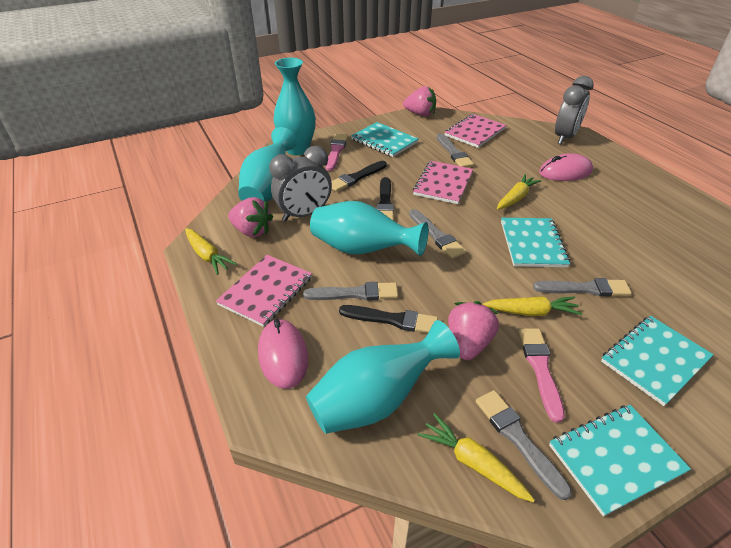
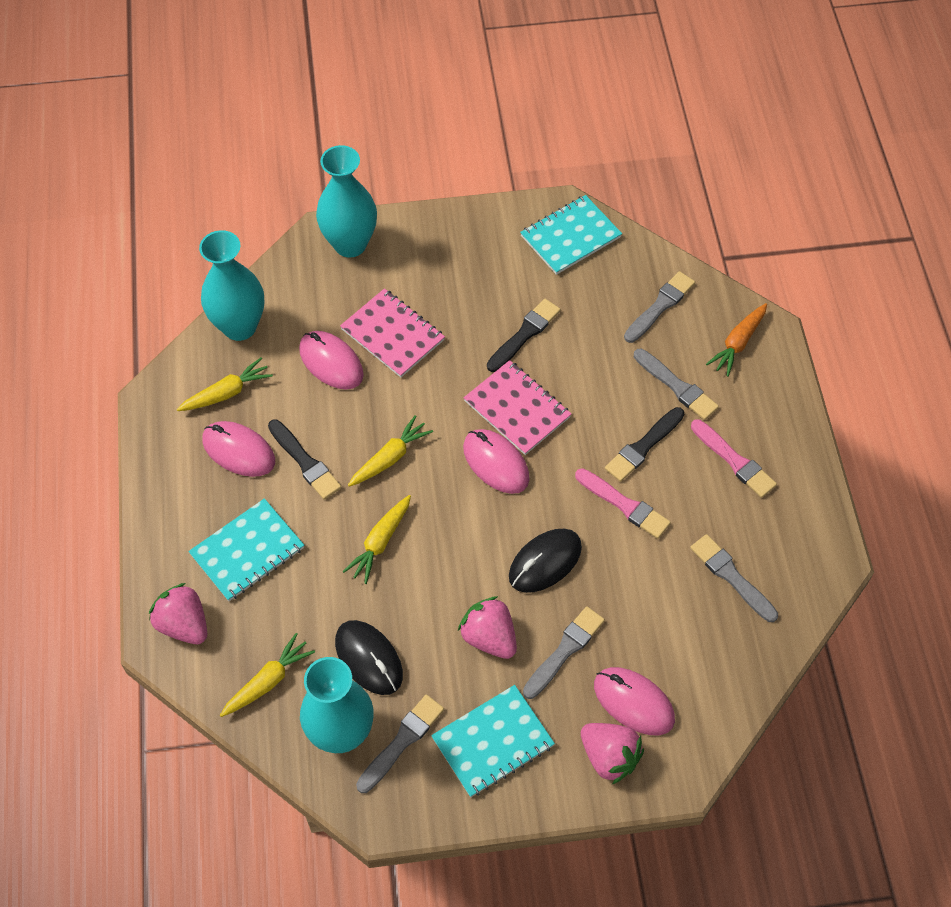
black mouse: 0 -> 2
grey clock: 2 -> 0
orange carrot: 0 -> 1
pink mouse: 2 -> 4
pink notebook: 3 -> 2
turquoise notebook: 4 -> 3
turquoise vase: 4 -> 3

